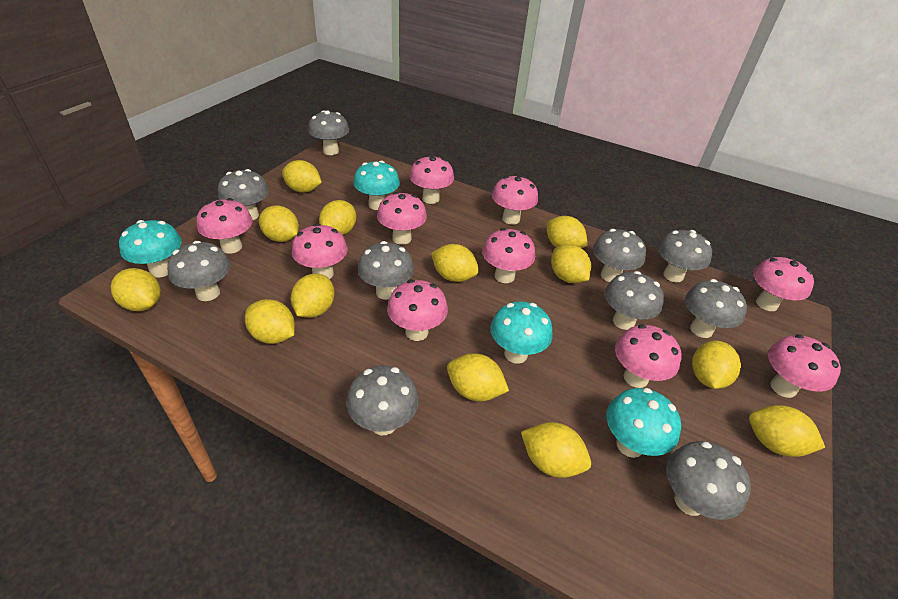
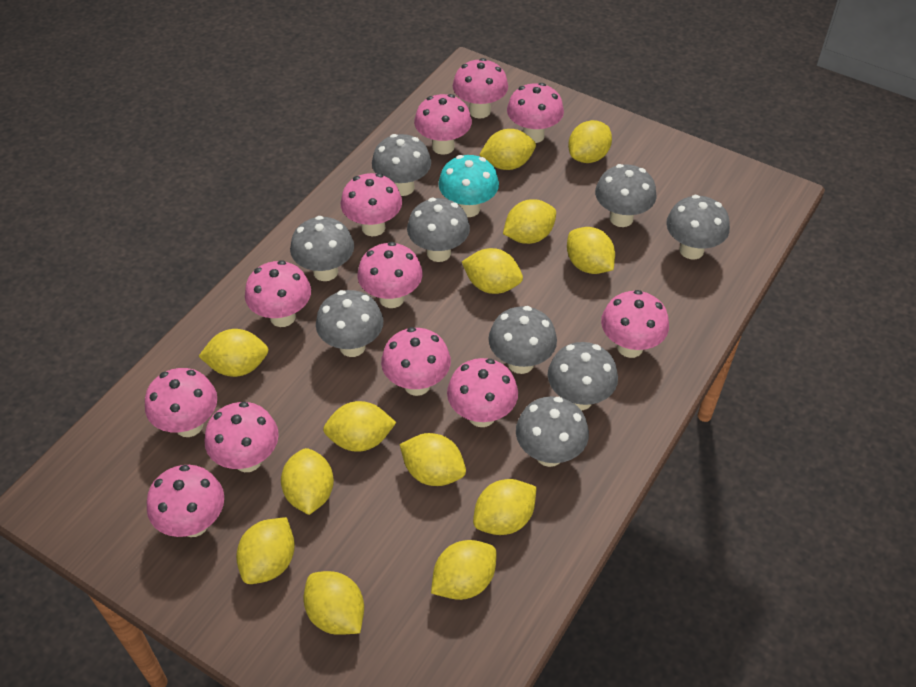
grey mushroom: 10 -> 9
pink mushroom: 10 -> 12
turquoise mushroom: 4 -> 1

